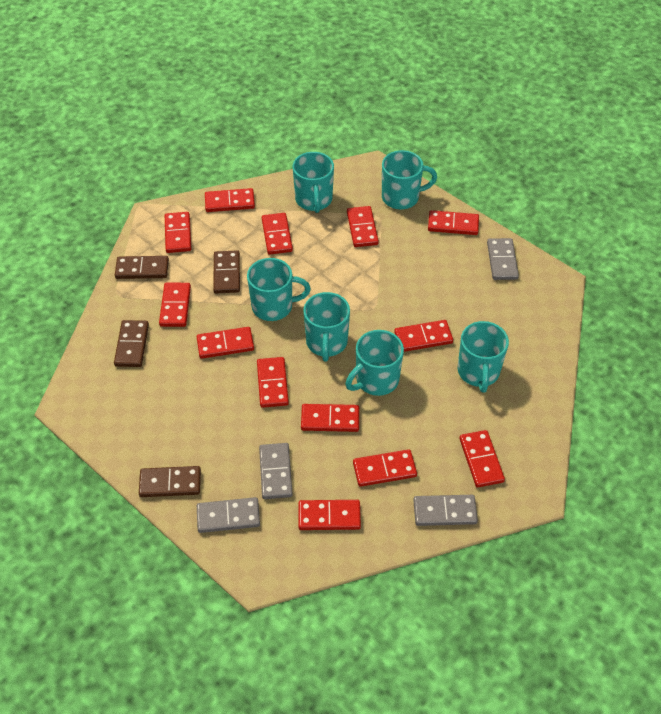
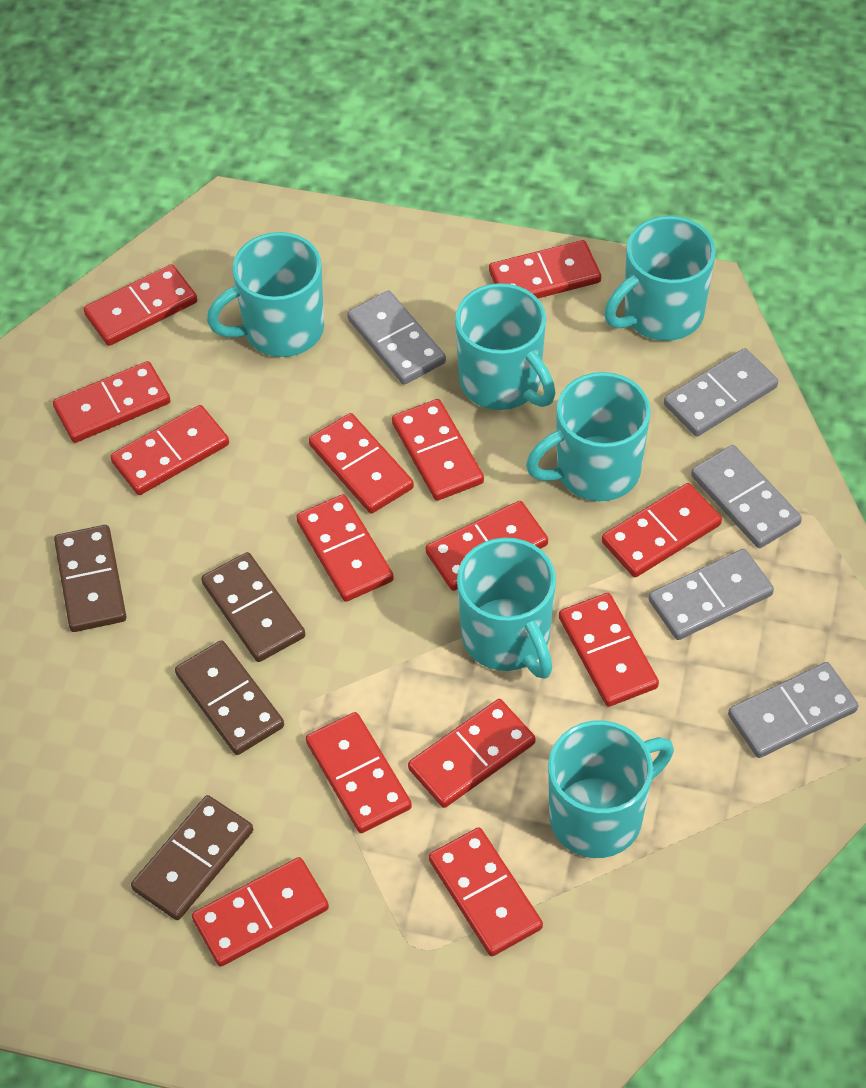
grey domino: 4 -> 5
red domino: 13 -> 14

